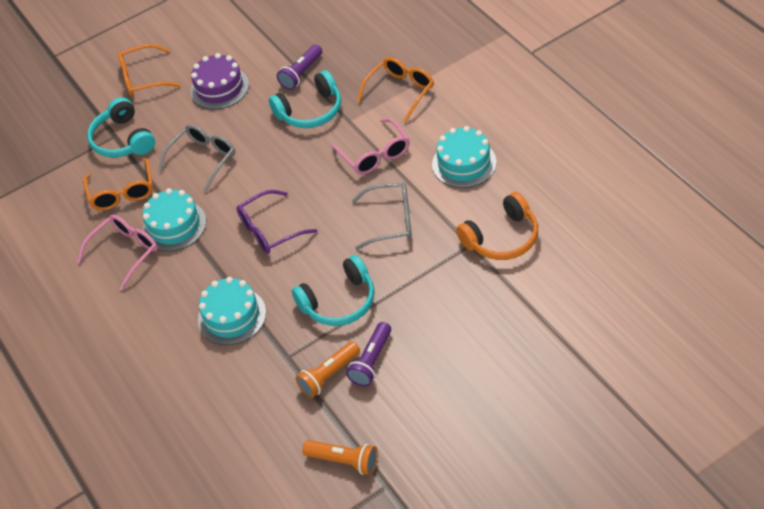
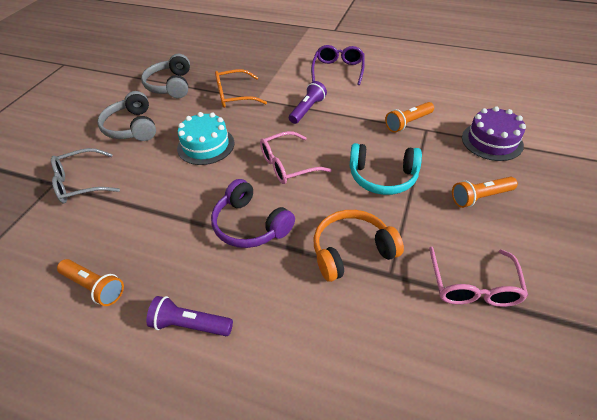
grey glasses: 2 -> 1
grey headphones: 0 -> 2
orange flashlight: 2 -> 3
orange glasses: 3 -> 1
purple headphones: 0 -> 1
turquoise cake: 3 -> 1
turquoise headphones: 3 -> 1

